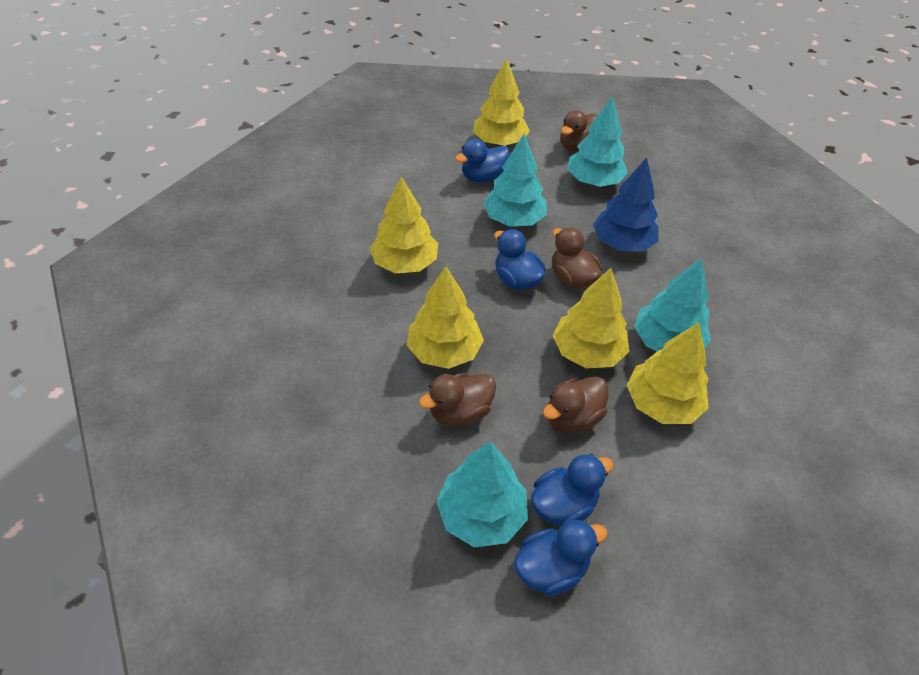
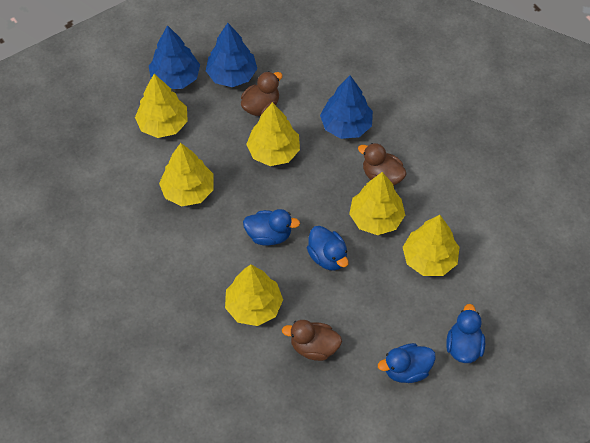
blue tree: 1 -> 3
brown duck: 4 -> 3
turquoise tree: 4 -> 0
yellow tree: 5 -> 6

